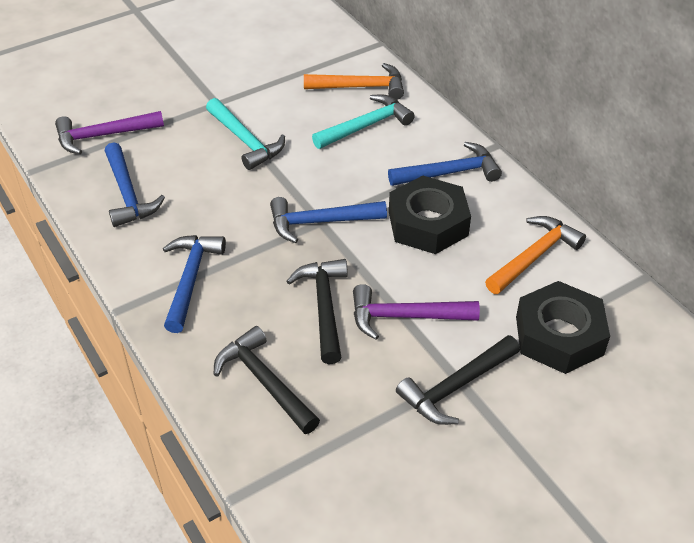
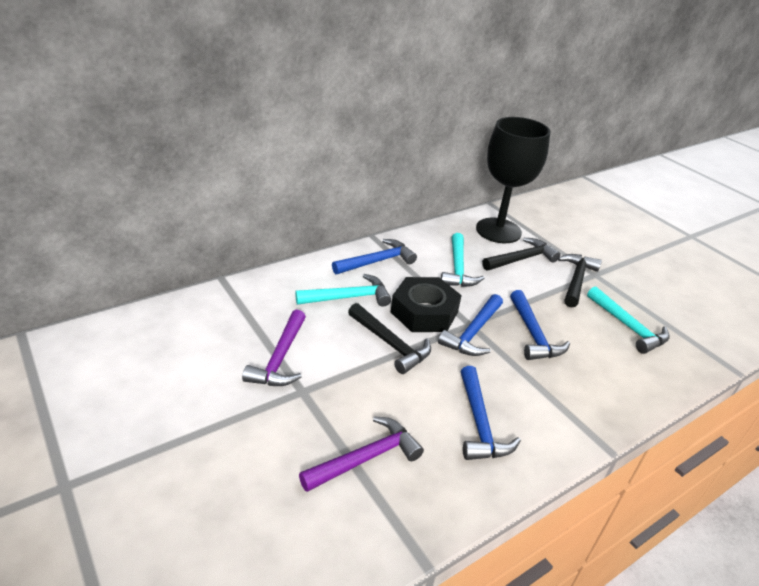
black goblet: 0 -> 1
black nut: 2 -> 1
orange hammer: 2 -> 0
turquoise hammer: 2 -> 3

